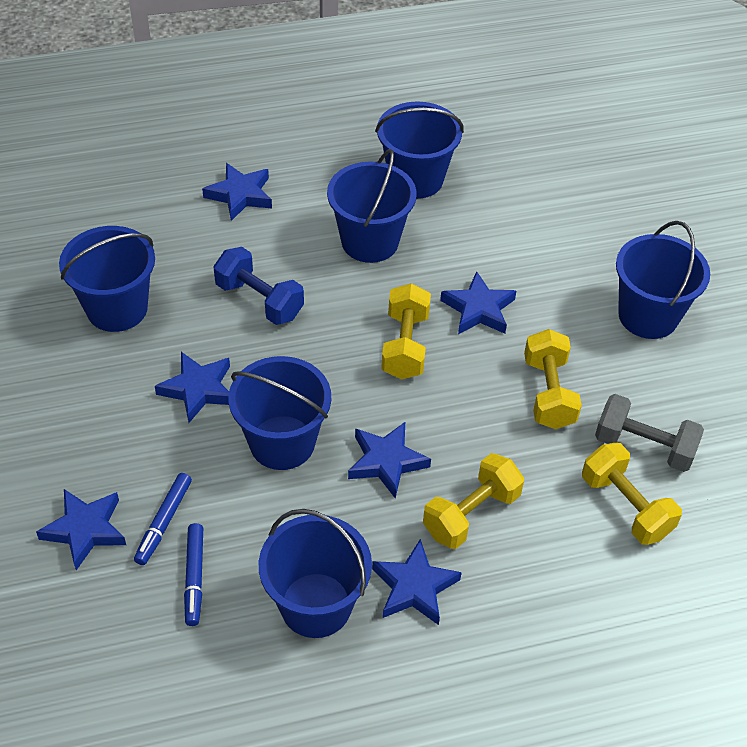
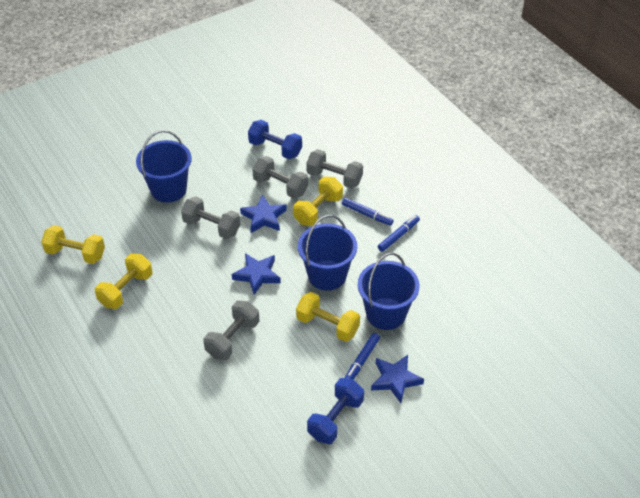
blue bucket: 6 -> 3
blue dumbbell: 1 -> 2
blue marker: 2 -> 3
blue star: 6 -> 3
grey dumbbell: 1 -> 4

